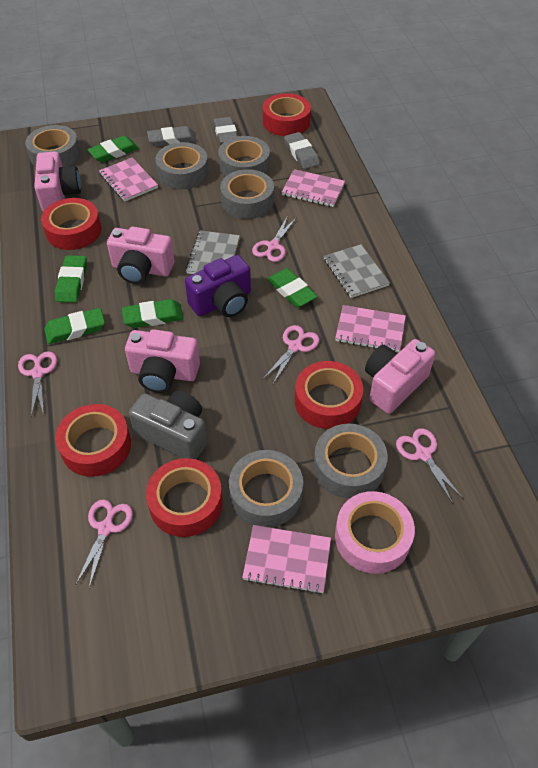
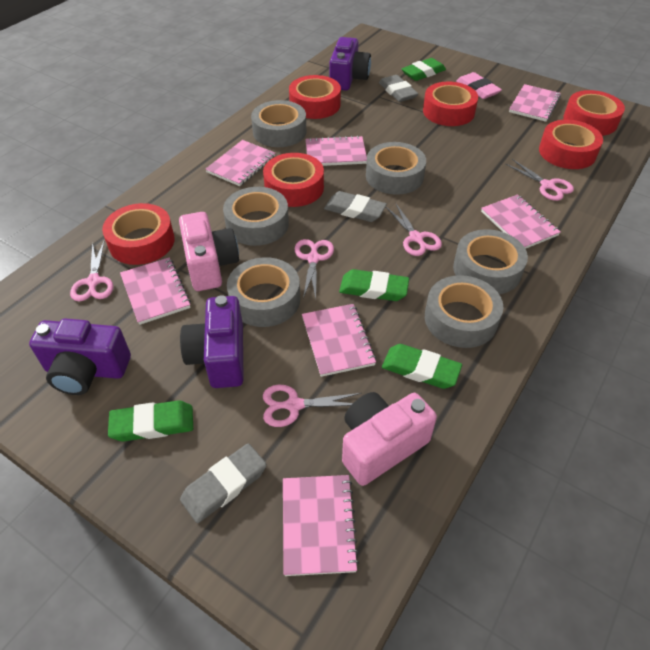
green eraser: 5 -> 4
grey camera: 1 -> 0
grey notebook: 2 -> 0
pink camera: 4 -> 2
pink eraser: 0 -> 1
pink notebook: 4 -> 7
pink tape: 1 -> 0
purple camera: 1 -> 3
red tape: 5 -> 6

